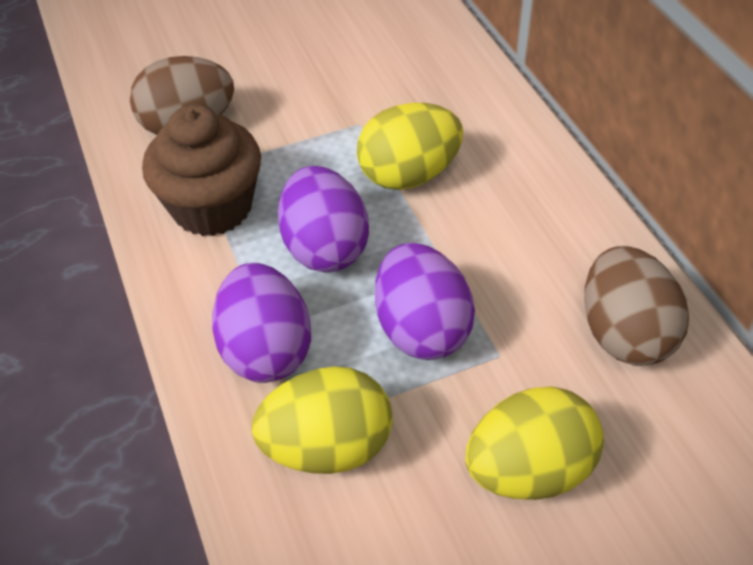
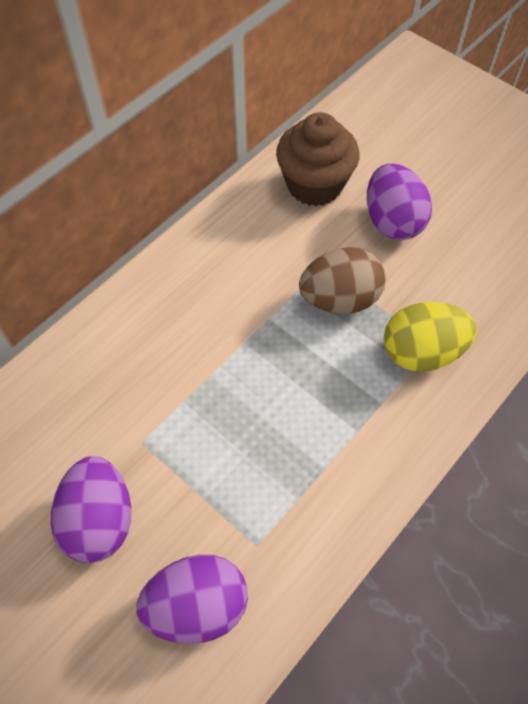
brown egg: 2 -> 1
yellow egg: 3 -> 1

